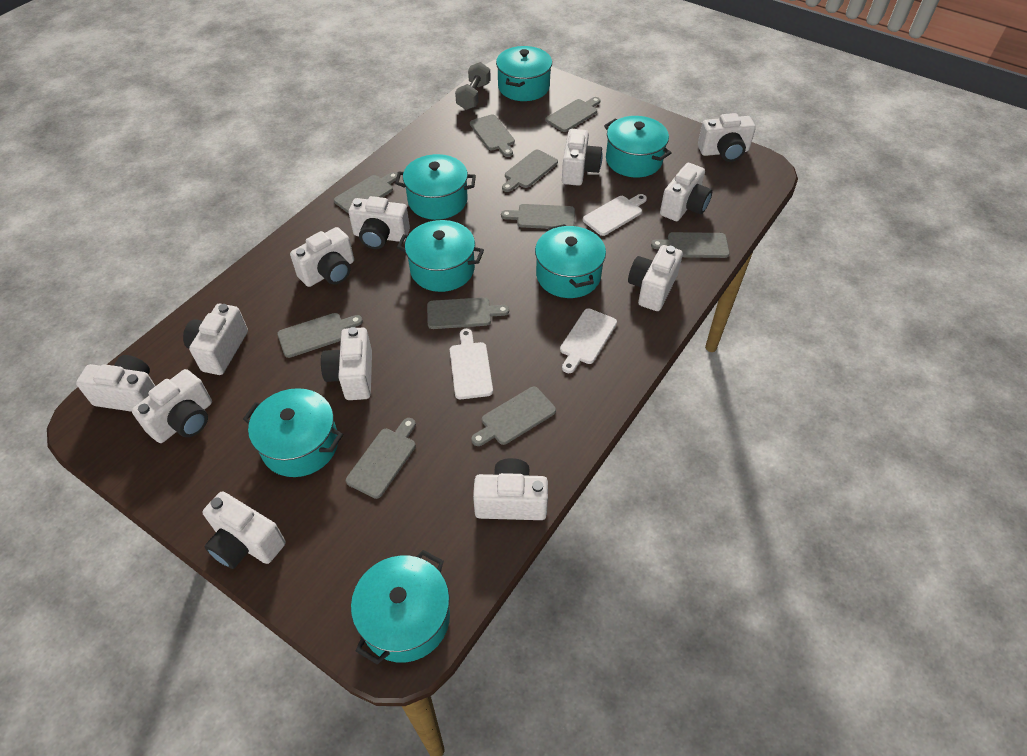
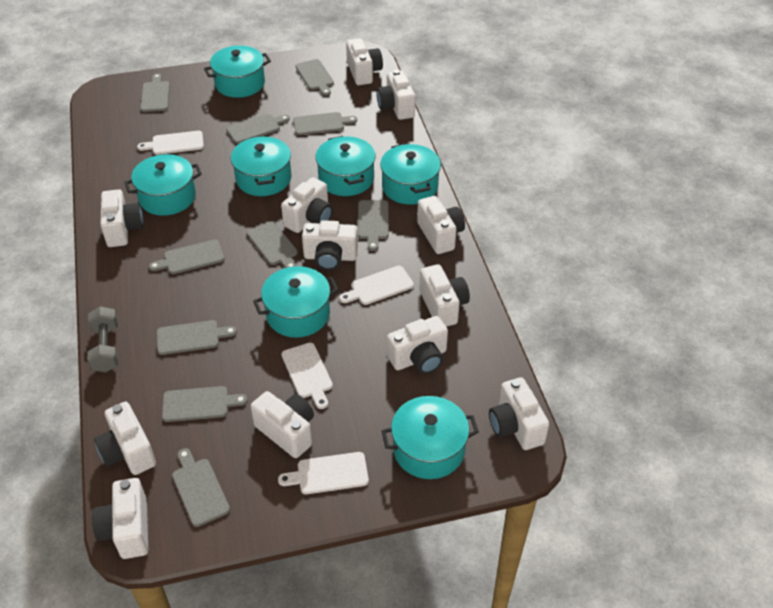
white cutting board: 3 -> 4

